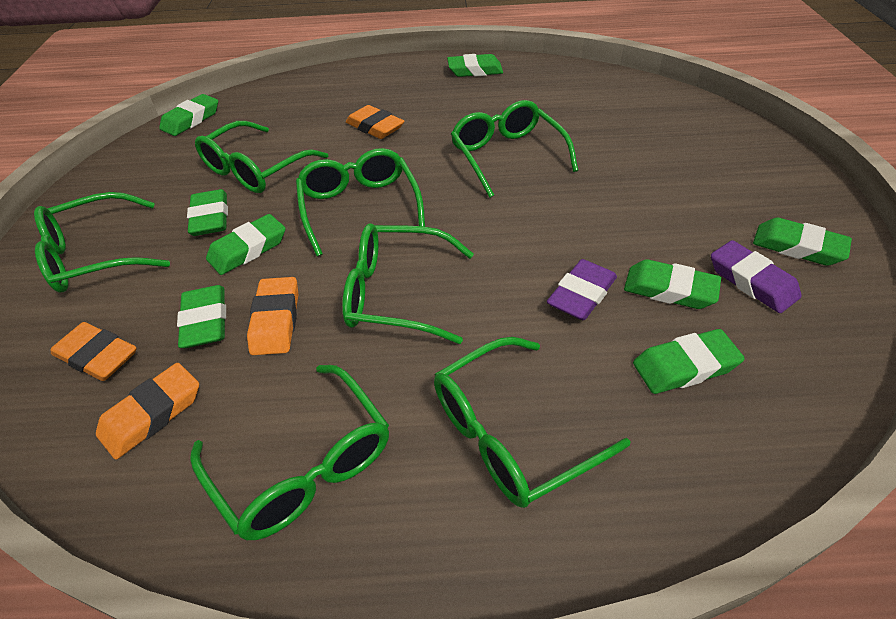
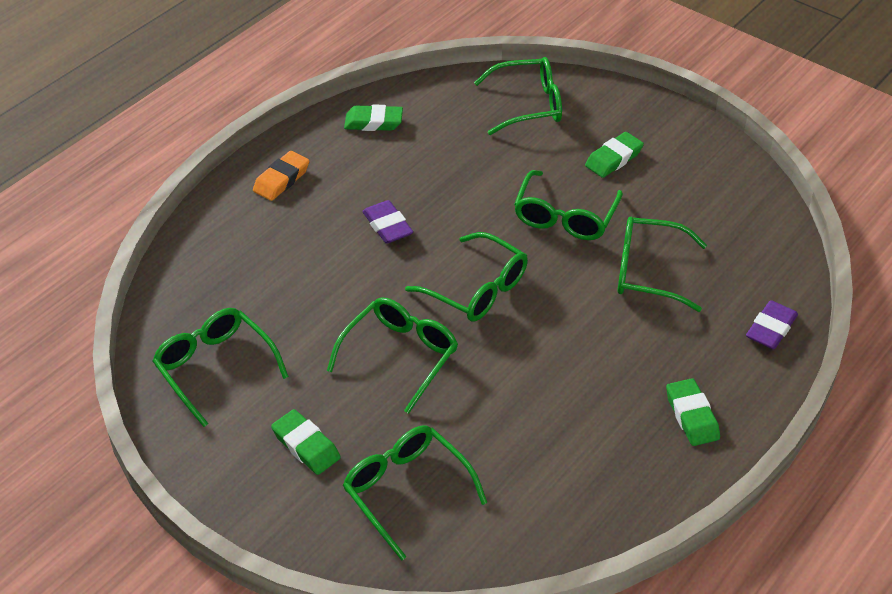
green eraser: 8 -> 4
orange eraser: 4 -> 1

